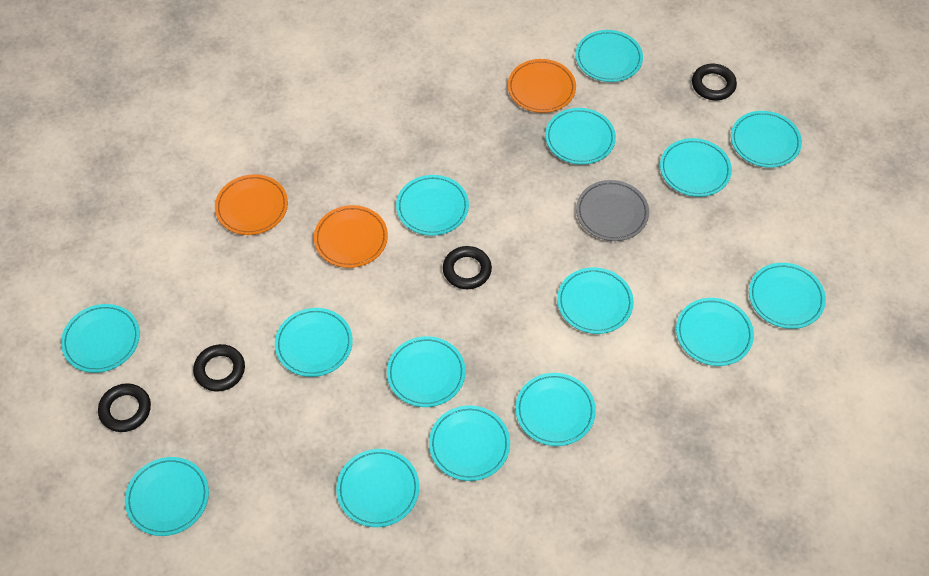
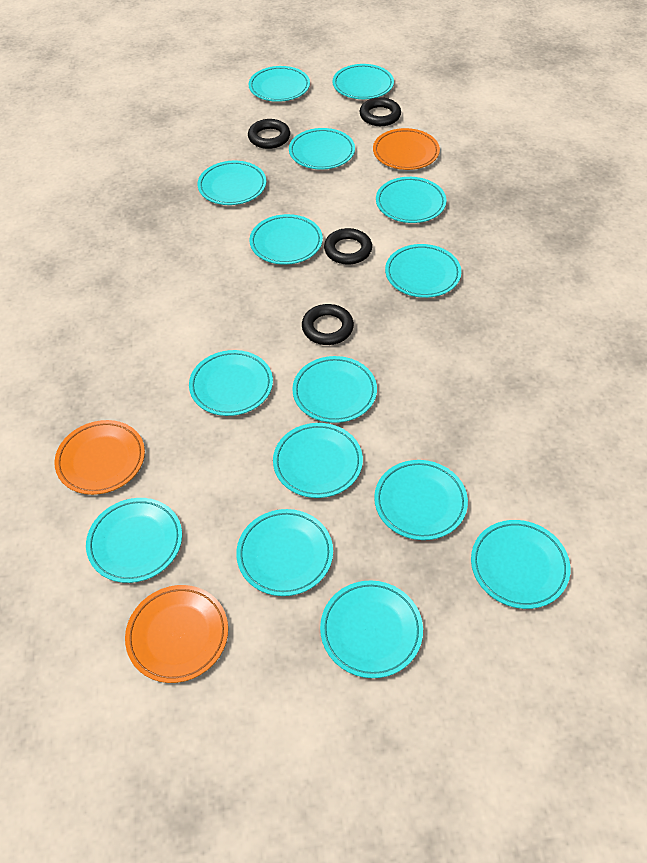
grey plate: 1 -> 0

